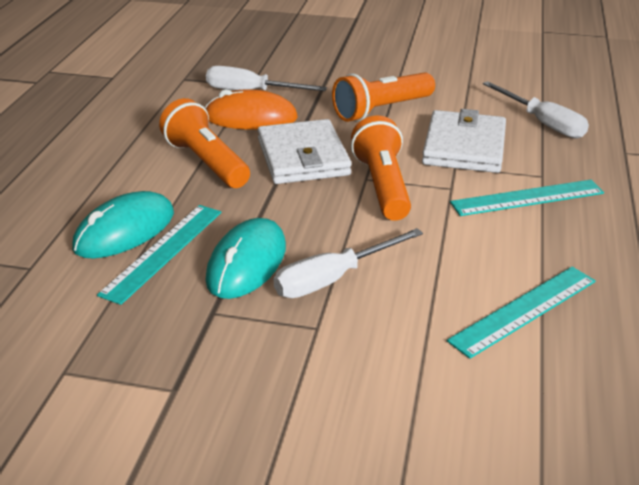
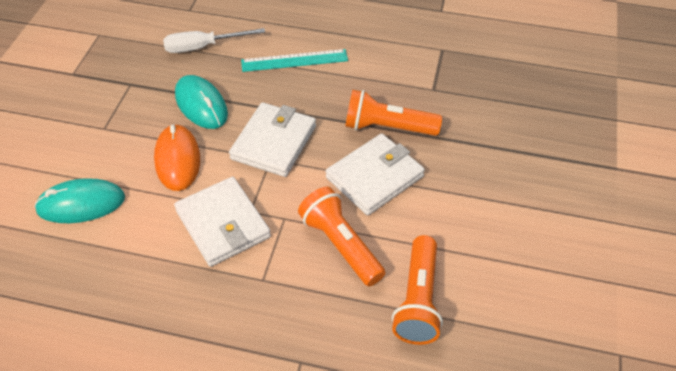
turquoise ruler: 3 -> 1
white screwdriver: 3 -> 1
white wallet: 2 -> 3

